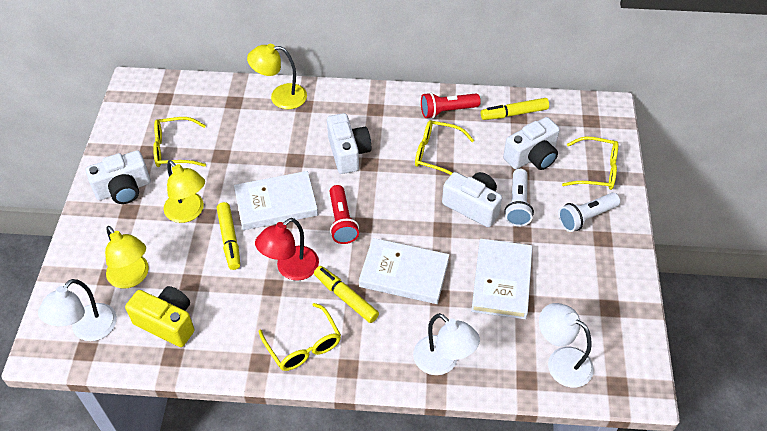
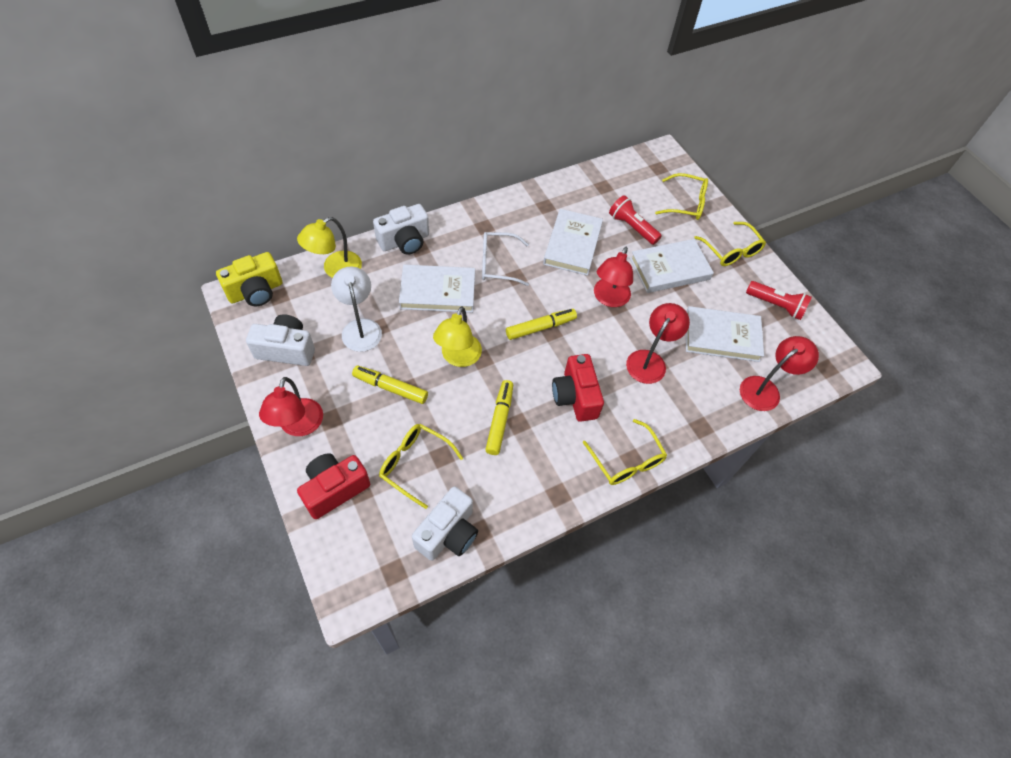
red camera: 0 -> 2
red lamp: 1 -> 4
white book: 3 -> 4
white camera: 4 -> 3
white flashlight: 2 -> 0
white glasses: 0 -> 1
white lamp: 3 -> 1
yellow lamp: 3 -> 2

